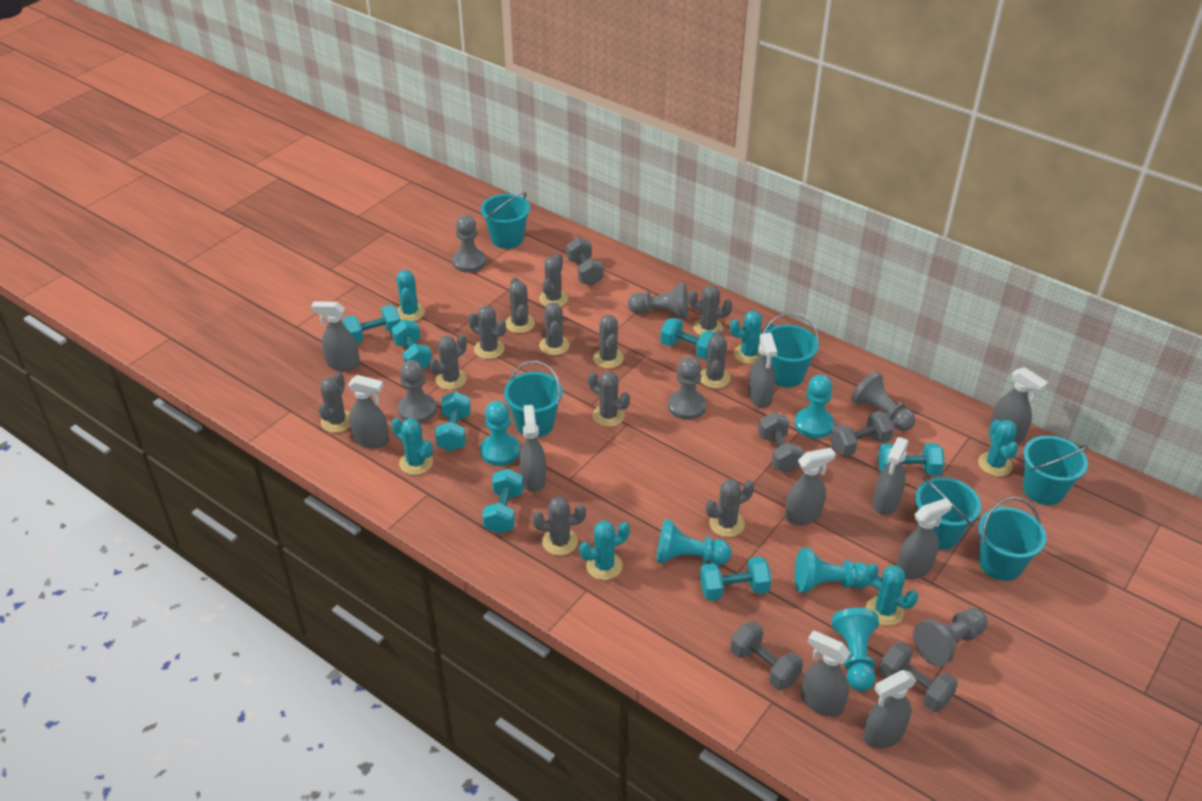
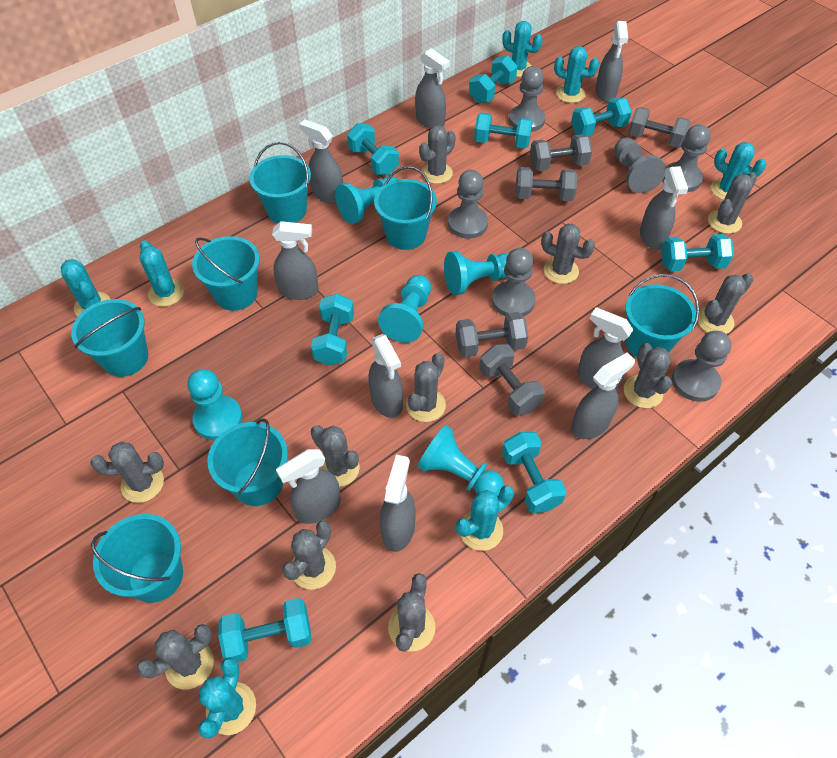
grey cactus: 12 -> 11
turquoise bucket: 6 -> 7
turquoise cactus: 6 -> 7
turquoise dumbbell: 7 -> 8

